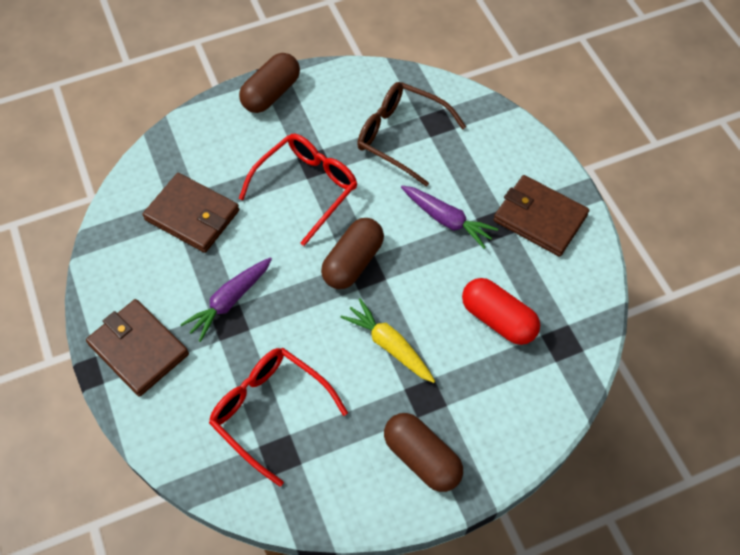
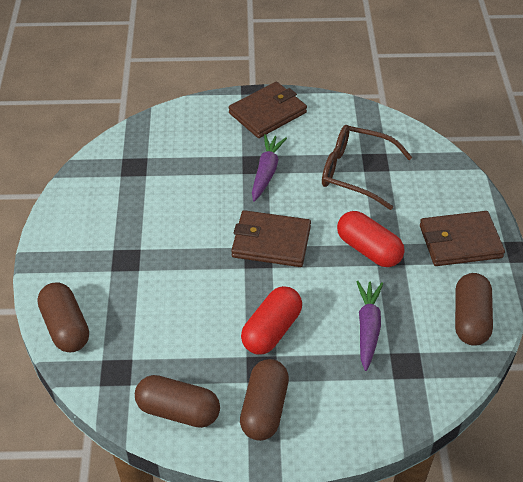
brown capsule: 3 -> 4
red capsule: 1 -> 2
red glasses: 2 -> 0
yellow carrot: 1 -> 0

